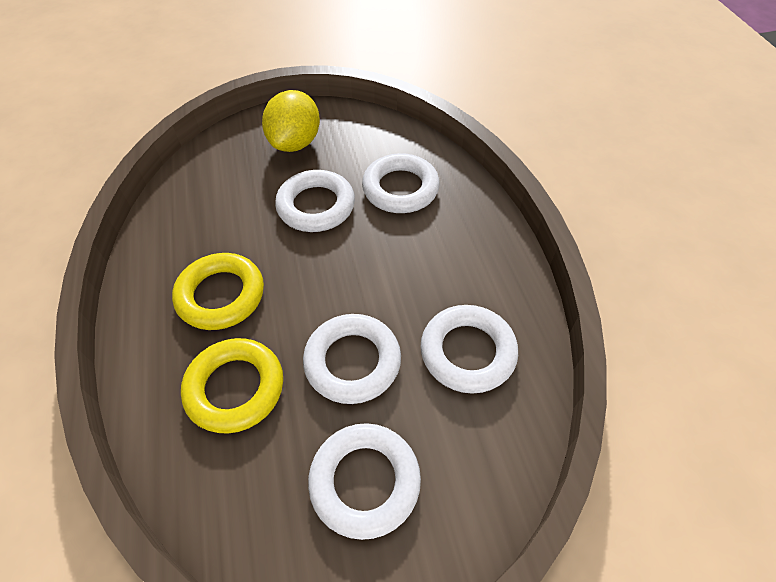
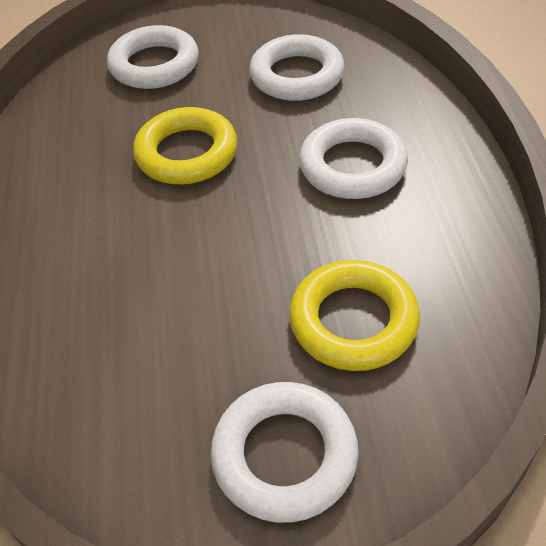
white ring: 5 -> 4
yellow lemon: 1 -> 0

